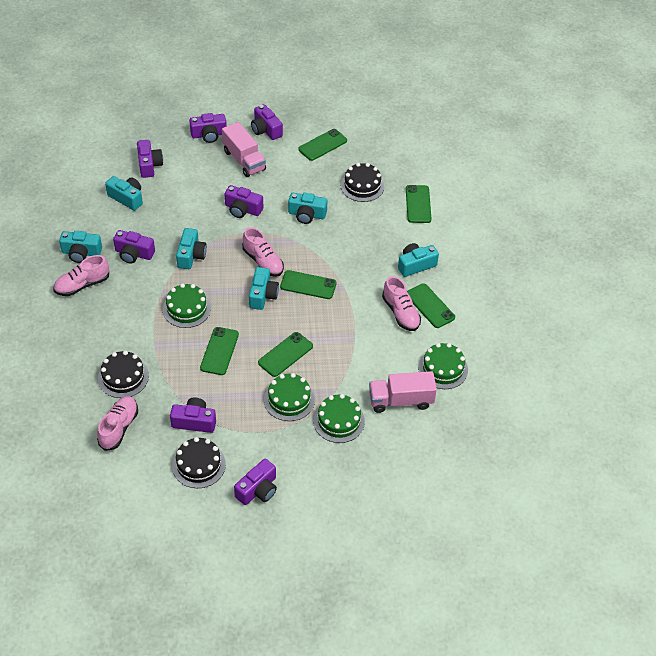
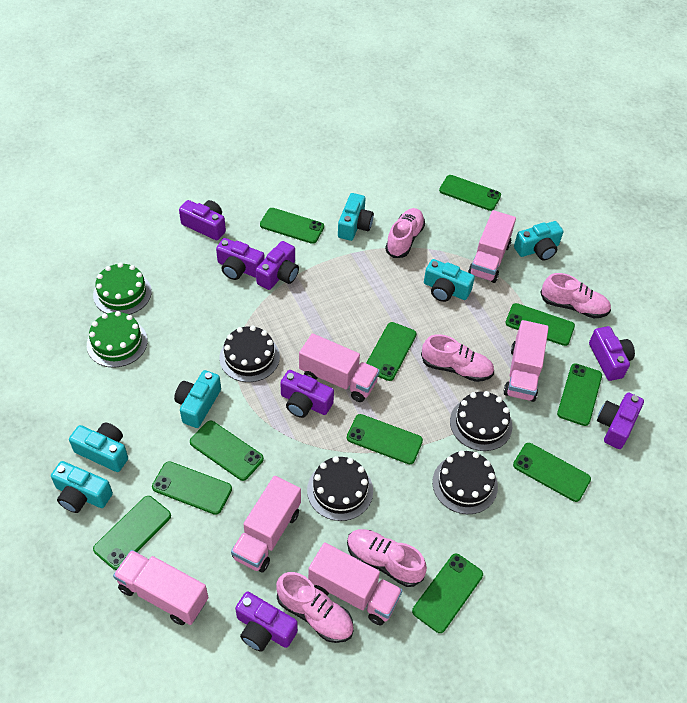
black cake: 3 -> 4
green cake: 4 -> 2
green phone: 6 -> 11
pink shoe: 4 -> 5
pink truck: 2 -> 6

